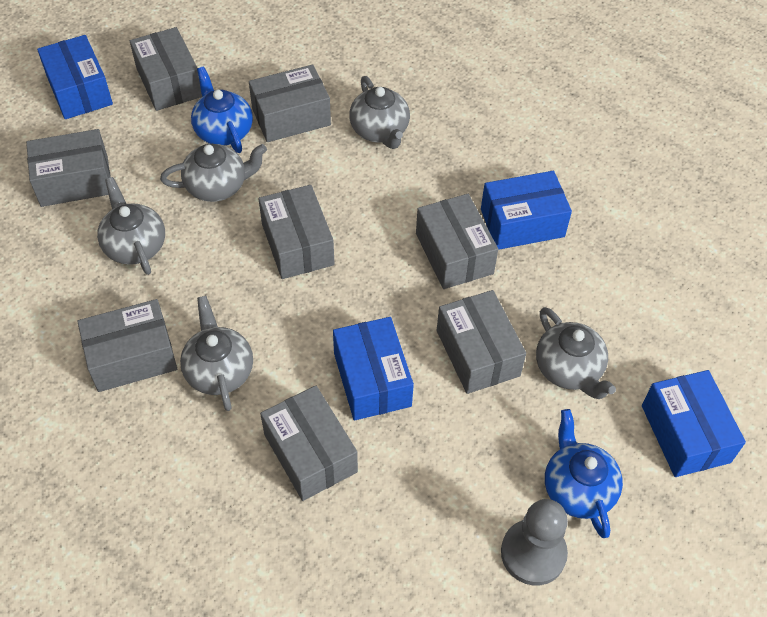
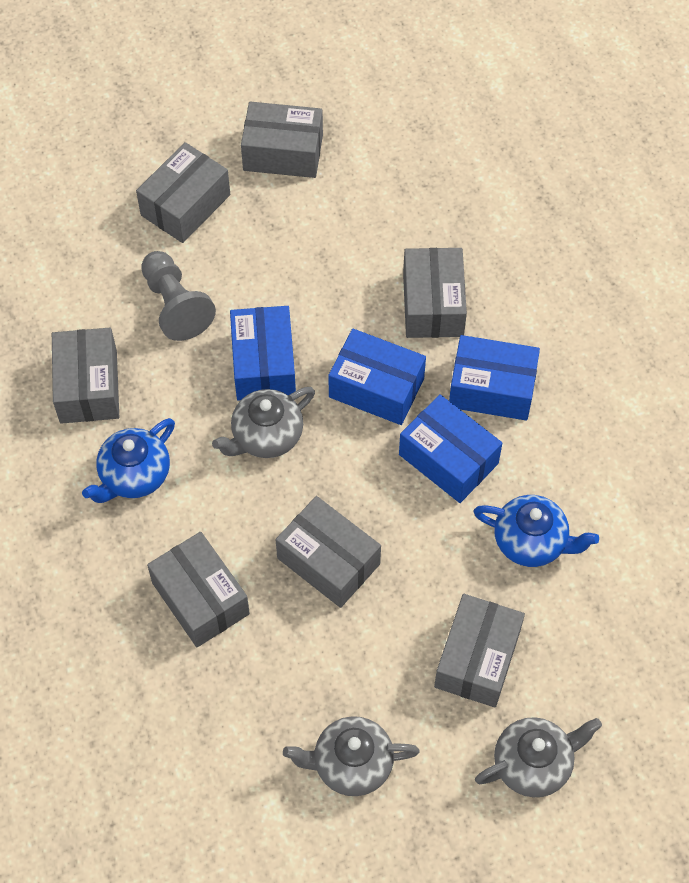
grey box: 8 -> 7
grey teapot: 5 -> 3

